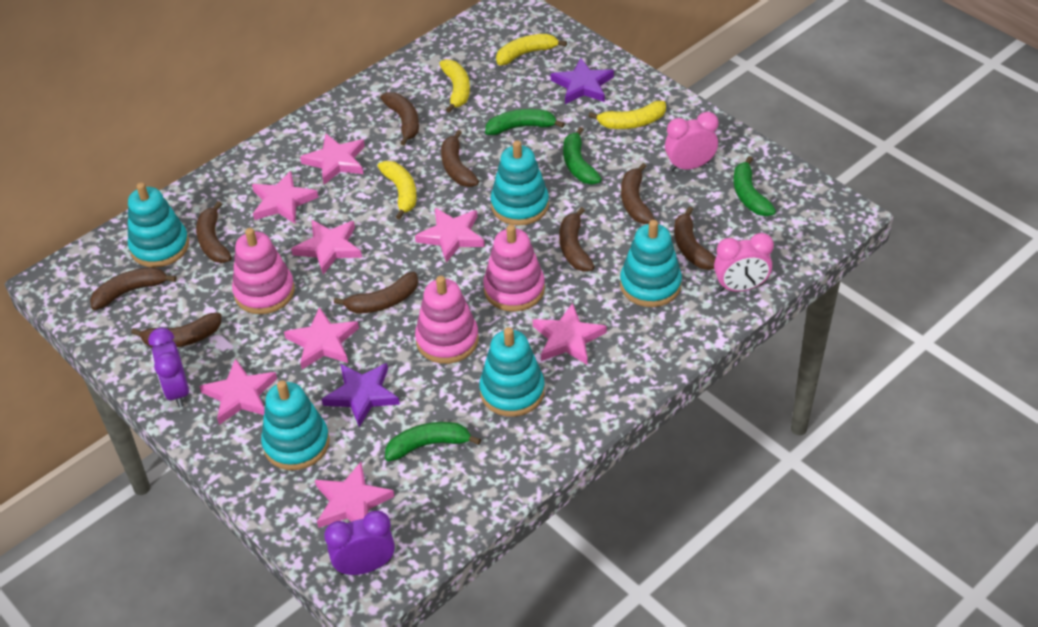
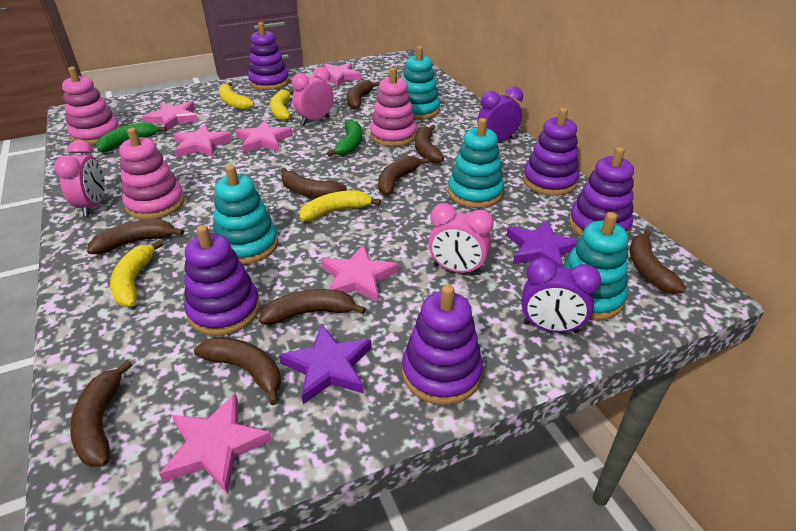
green banana: 4 -> 2
pink clock: 2 -> 3
pink star: 8 -> 6
purple stacking toy: 0 -> 5
turquoise stacking toy: 5 -> 4

